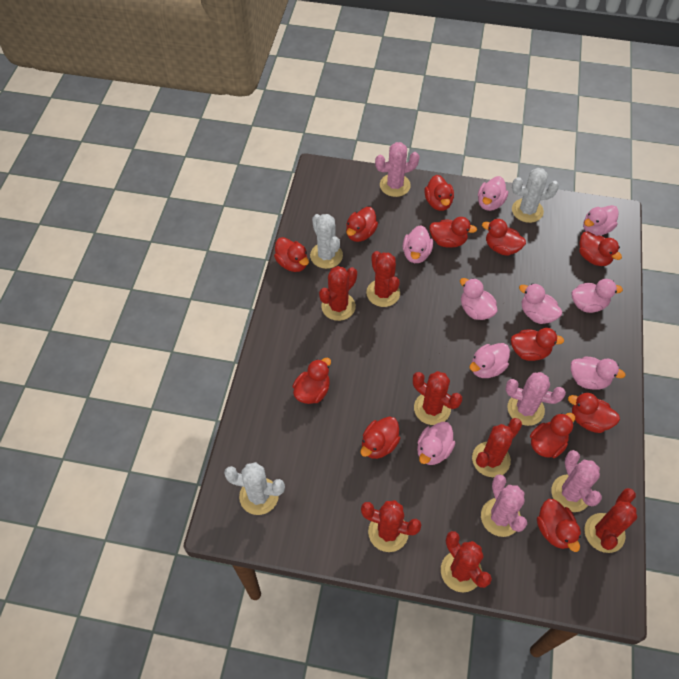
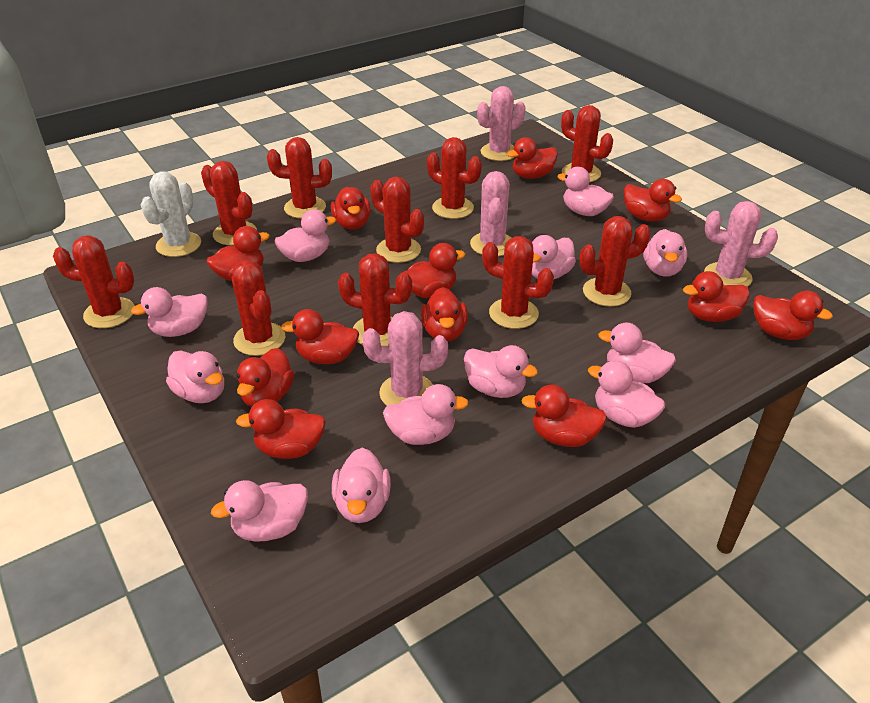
pink duck: 9 -> 12
red cactus: 7 -> 10
white cactus: 3 -> 1

